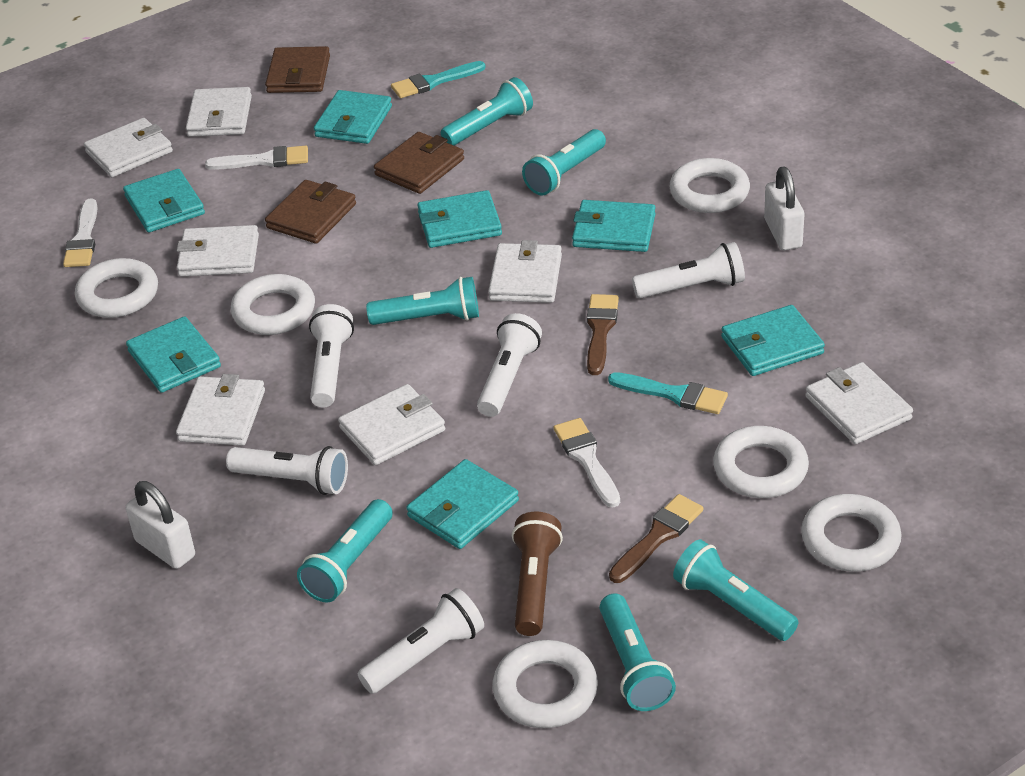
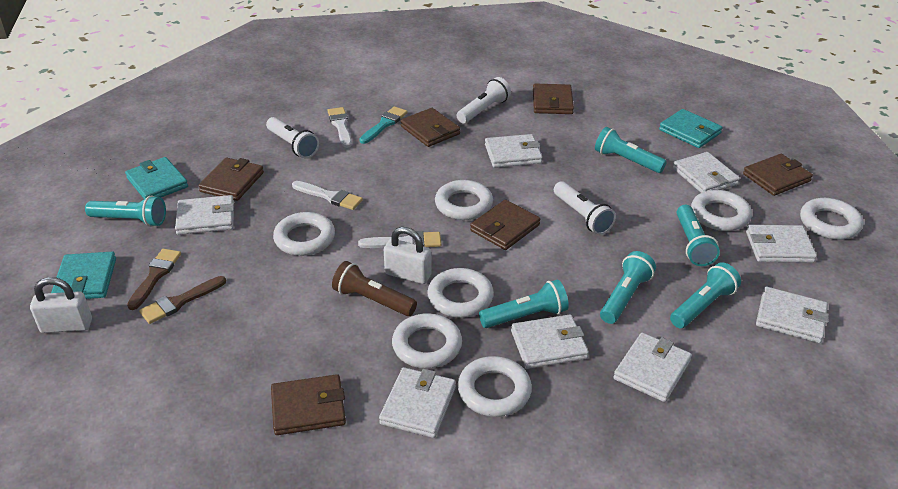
brown wallet: 3 -> 6
turquoise brush: 2 -> 1
turquoise wallet: 7 -> 3
white flashlight: 5 -> 3
white ring: 6 -> 7
white wallet: 7 -> 8

